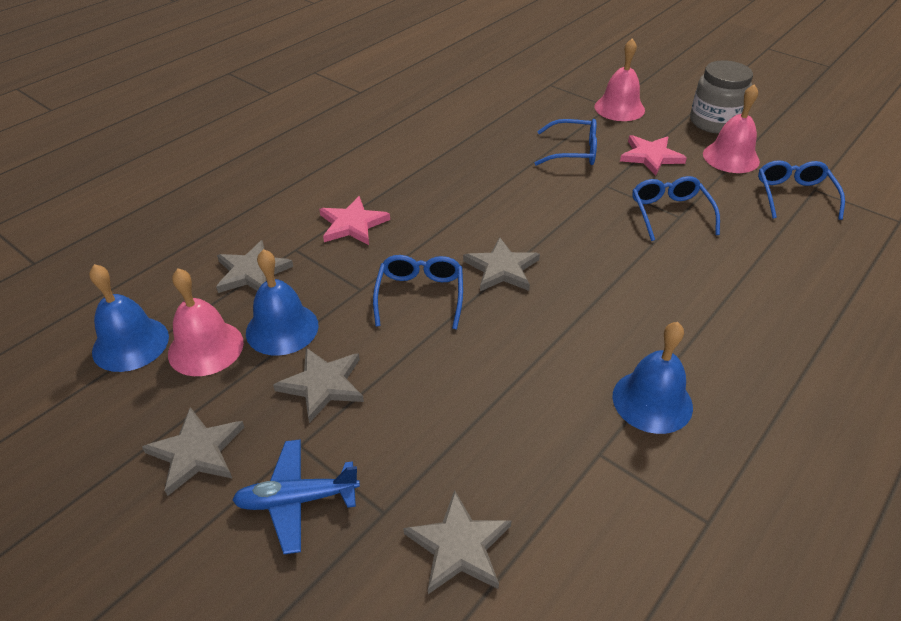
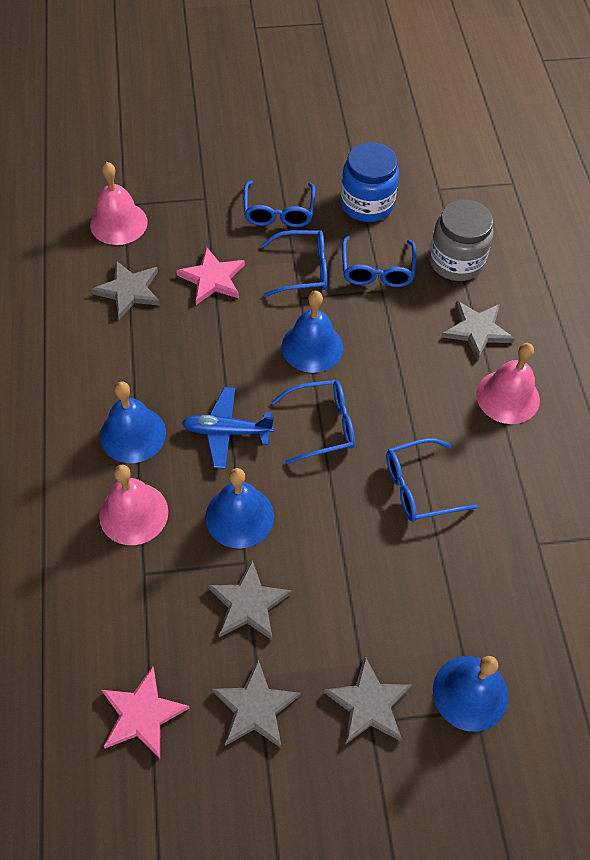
blue bell: 3 -> 4
blue glasses: 4 -> 5
blue jar: 0 -> 1

